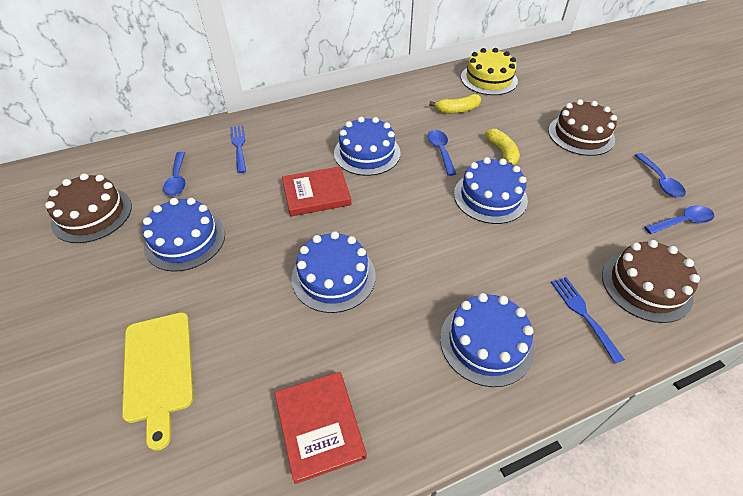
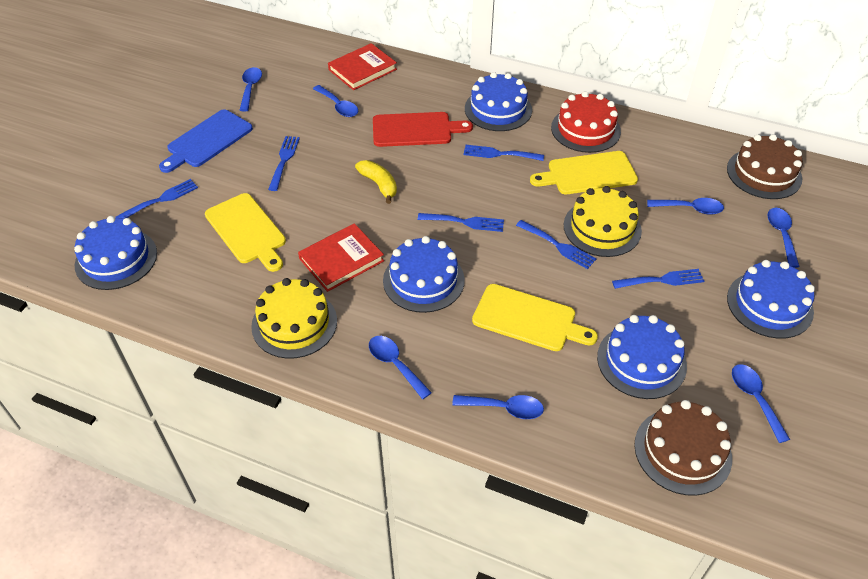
blue cutting board: 0 -> 1
blue fork: 2 -> 6
blue spoon: 4 -> 7
brown cake: 3 -> 2
red cake: 0 -> 1
red cutting board: 0 -> 1
yellow banana: 2 -> 1
yellow cake: 1 -> 2
yellow cutting board: 1 -> 3

